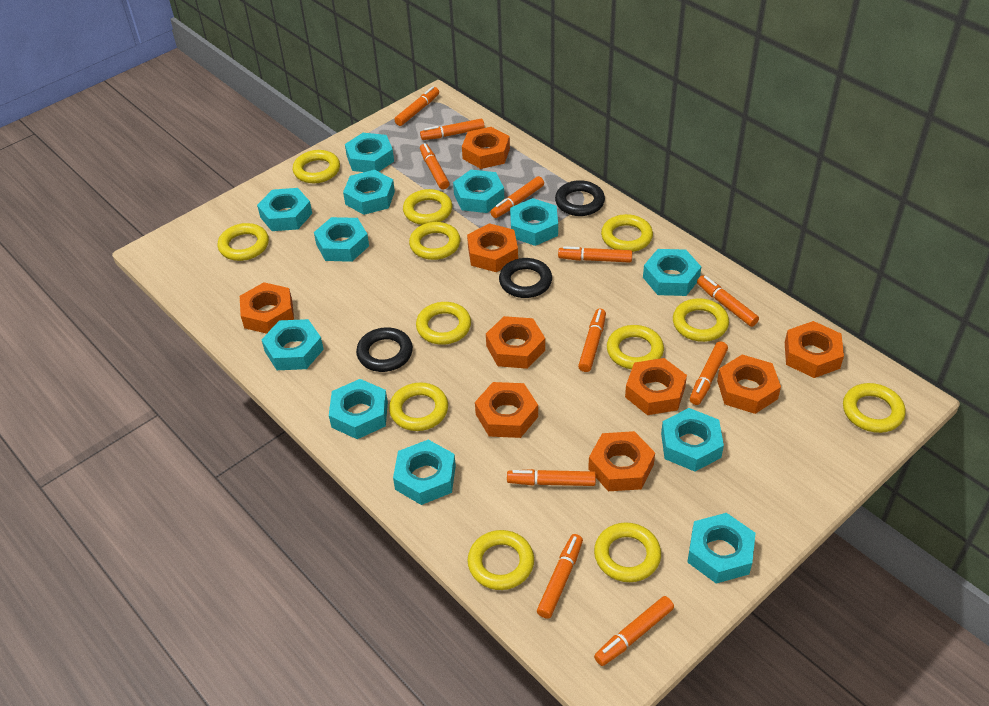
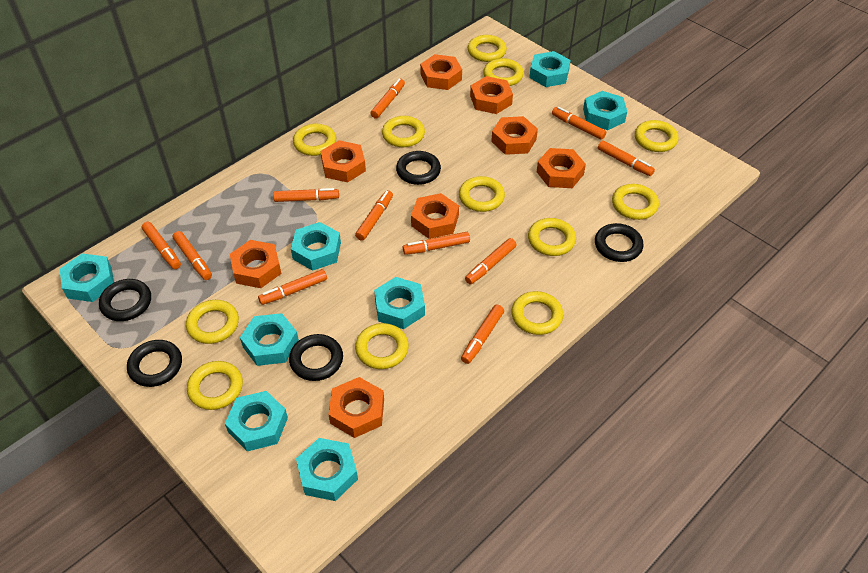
black ring: 3 -> 5
orange nut: 9 -> 8
turquoise nut: 12 -> 8

